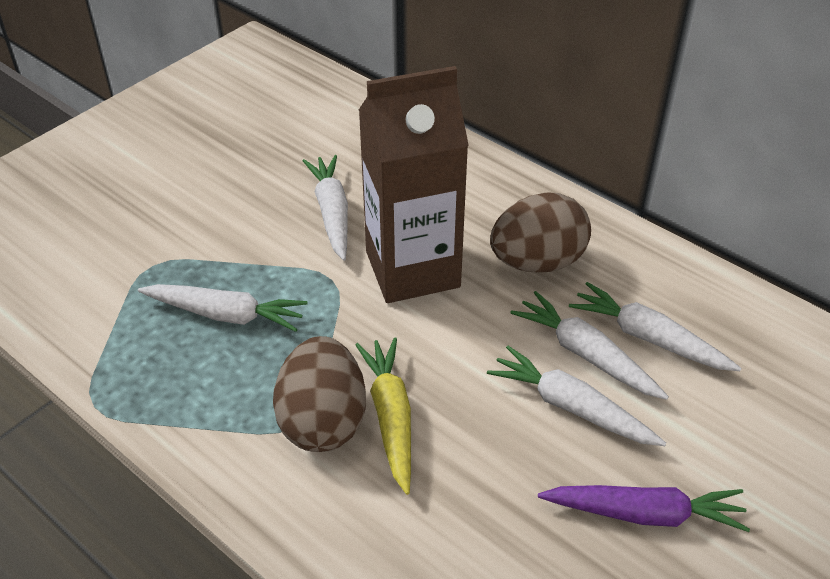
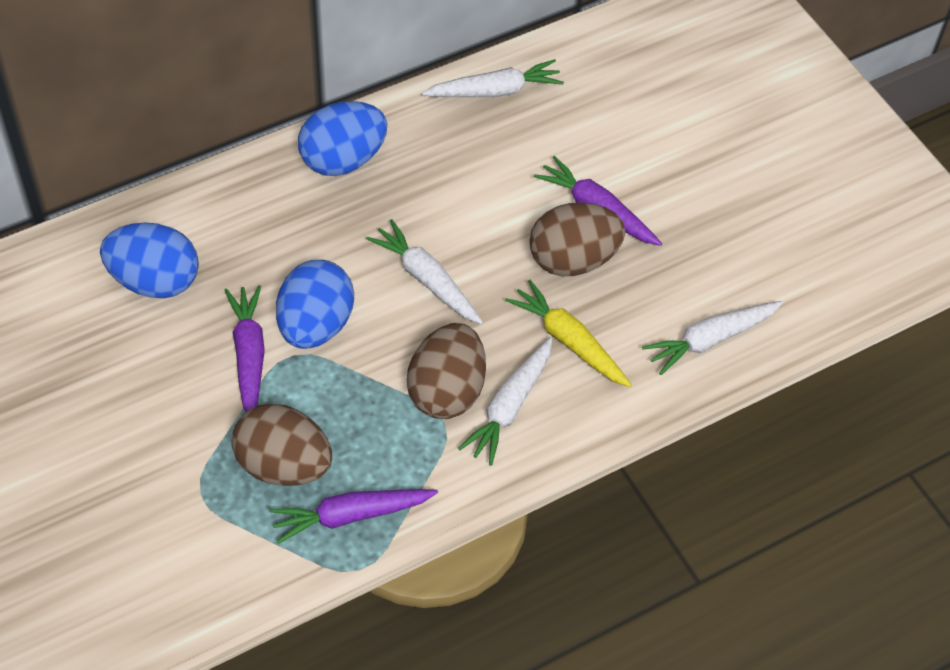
blue egg: 0 -> 3
brown carton: 1 -> 0
brown egg: 2 -> 3
purple carrot: 1 -> 3
white carrot: 5 -> 4

